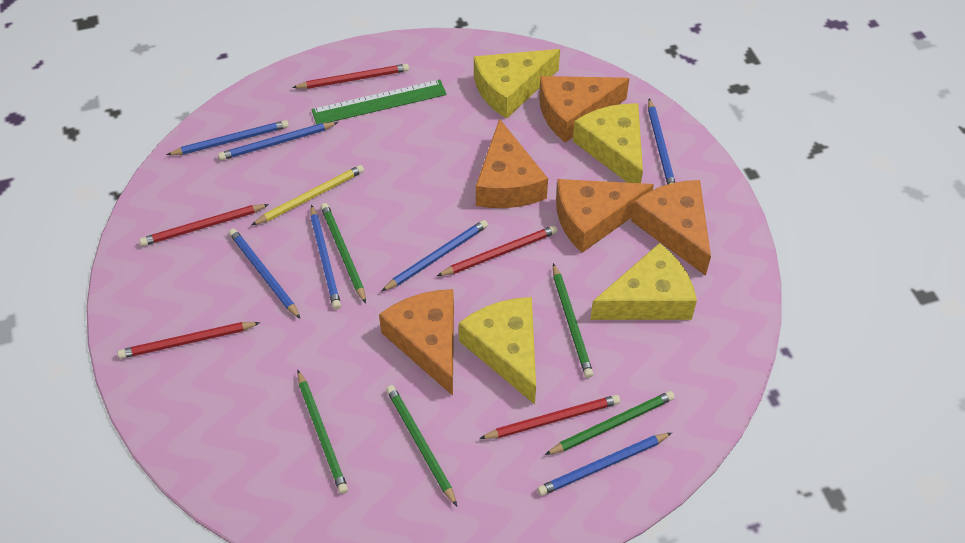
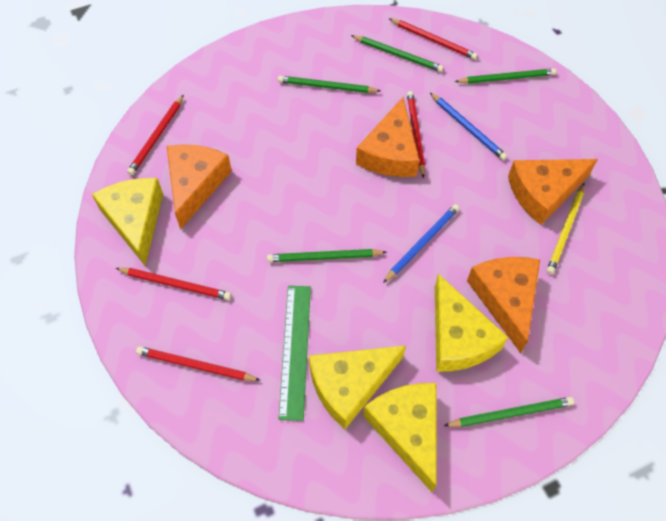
blue pencil: 7 -> 2
orange cheese: 5 -> 4

